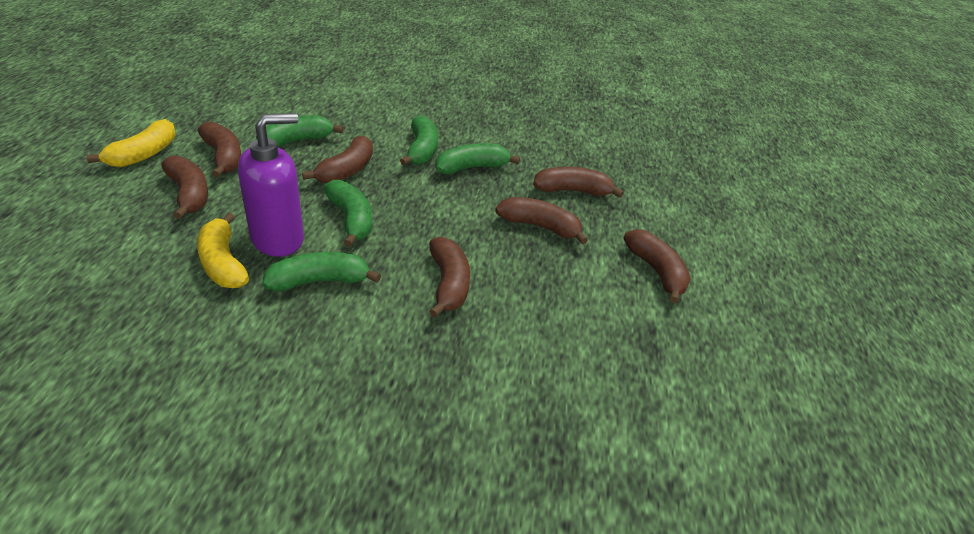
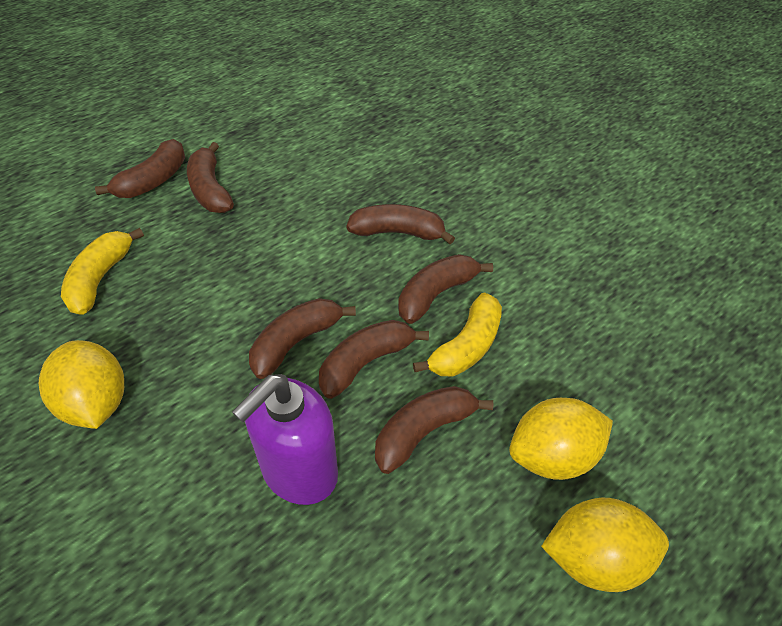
green banana: 5 -> 0
yellow lemon: 0 -> 3

